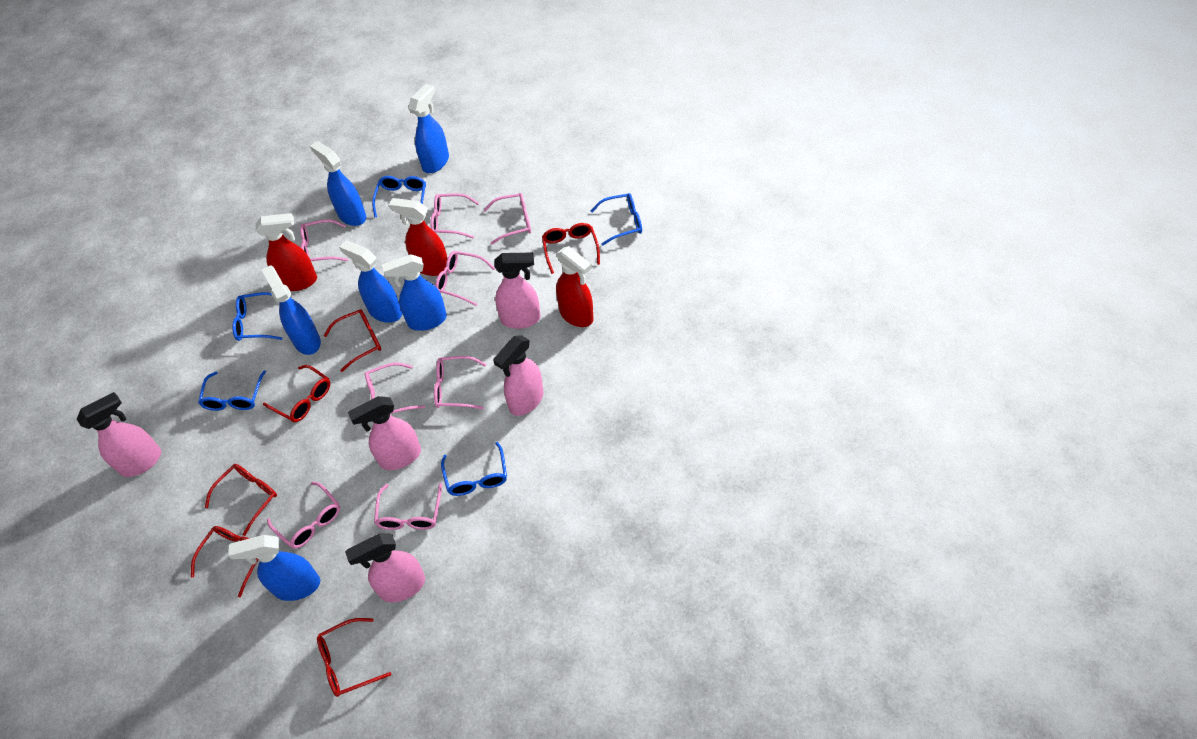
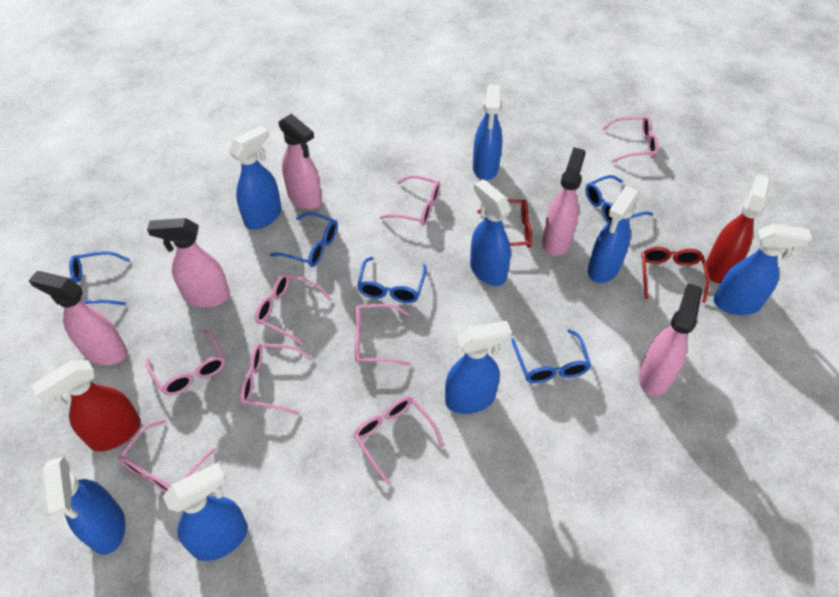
blue spray bottle: 6 -> 8
red glasses: 6 -> 2
red spray bottle: 3 -> 2

